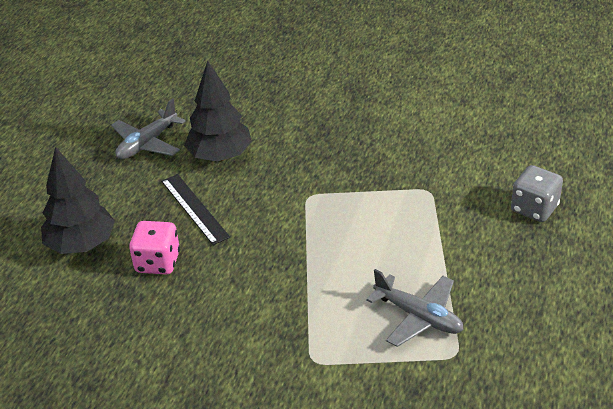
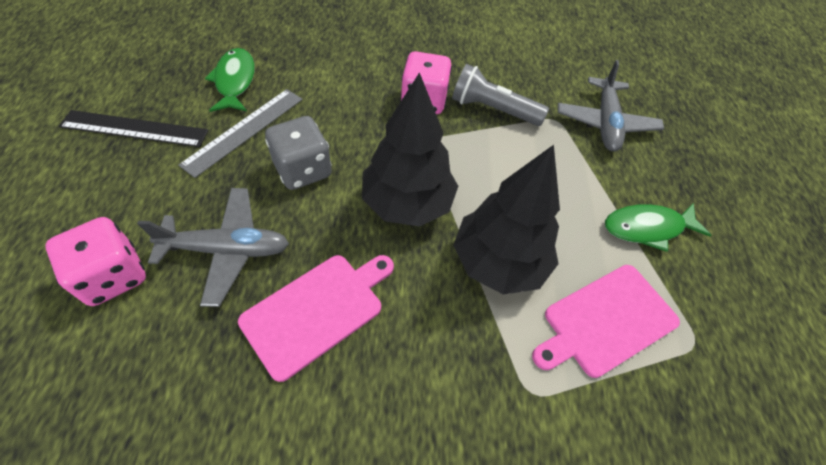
green fish: 0 -> 2
grey flashlight: 0 -> 1
grey ruler: 0 -> 1
pink cutting board: 0 -> 2
pink dice: 1 -> 2

